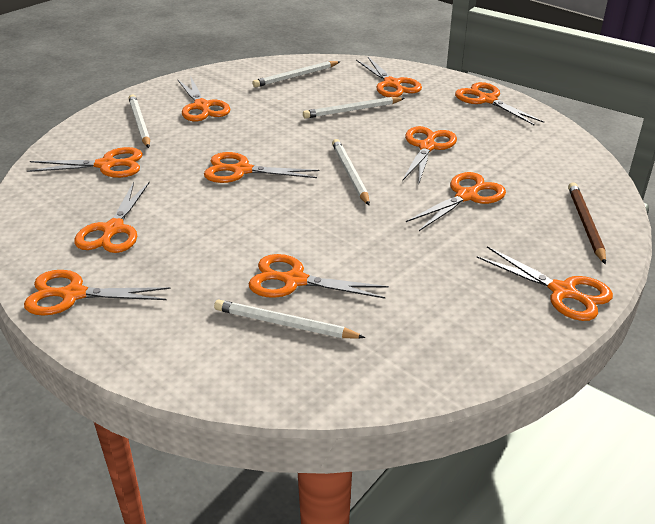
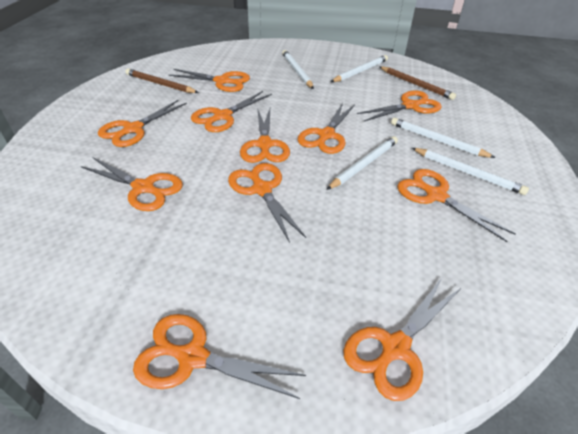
brown pencil: 1 -> 2

